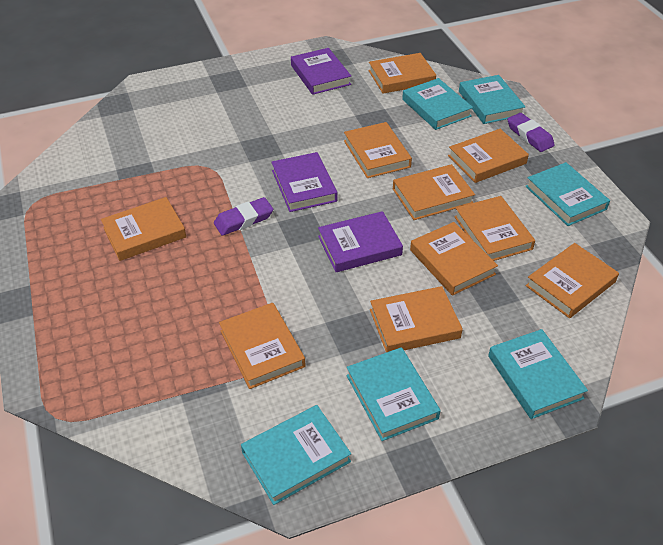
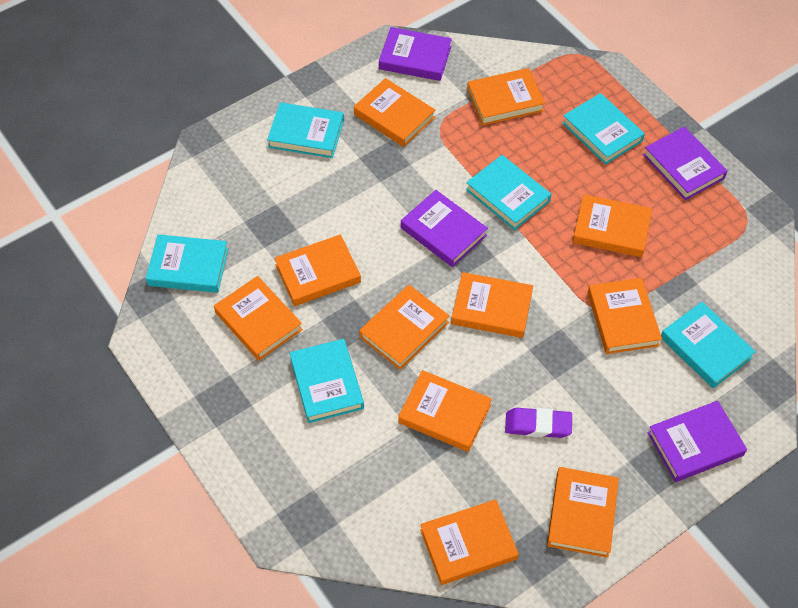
orange book: 10 -> 11
purple book: 3 -> 4
purple eraser: 2 -> 1

